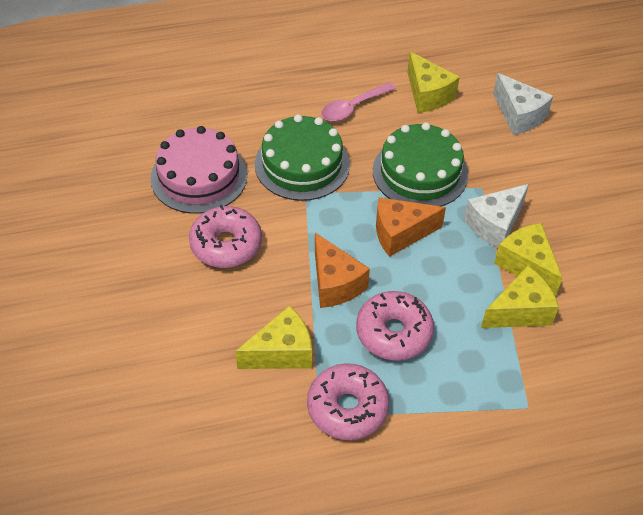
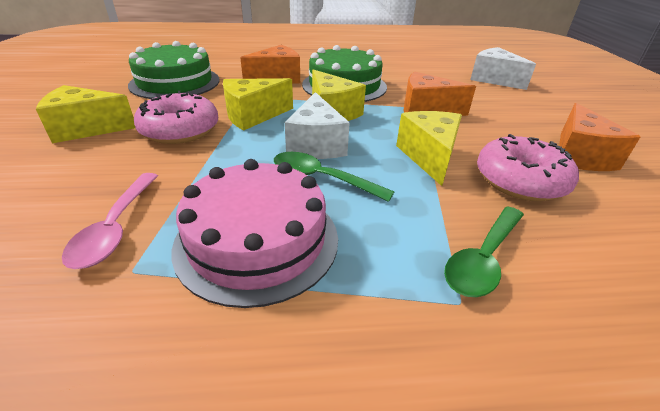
green spoon: 0 -> 2
orange cheese: 2 -> 3
pink donut: 3 -> 2

